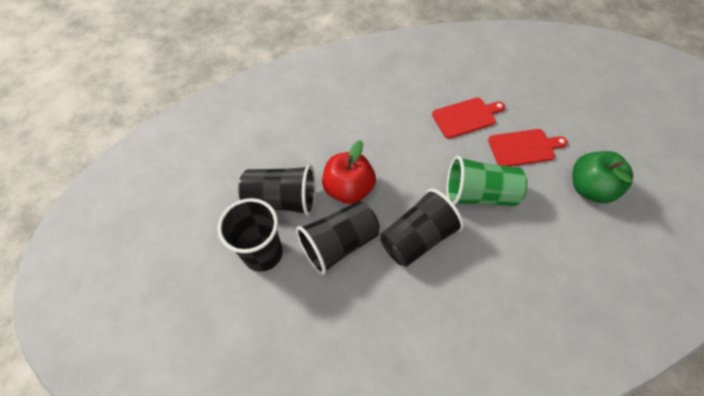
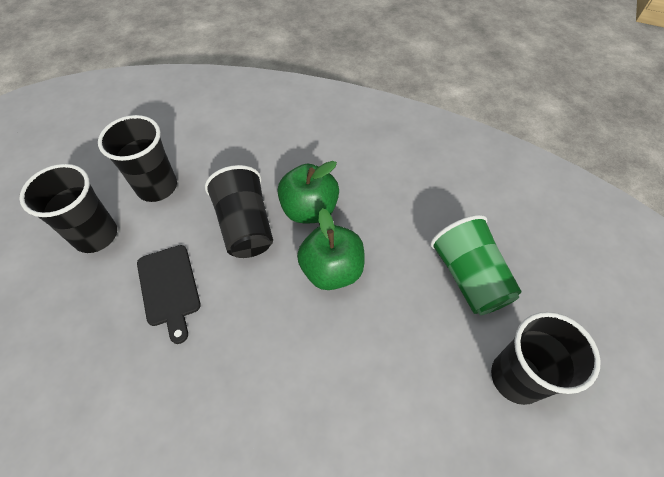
black cutting board: 0 -> 1
green apple: 1 -> 2
red apple: 1 -> 0
red cutting board: 2 -> 0

